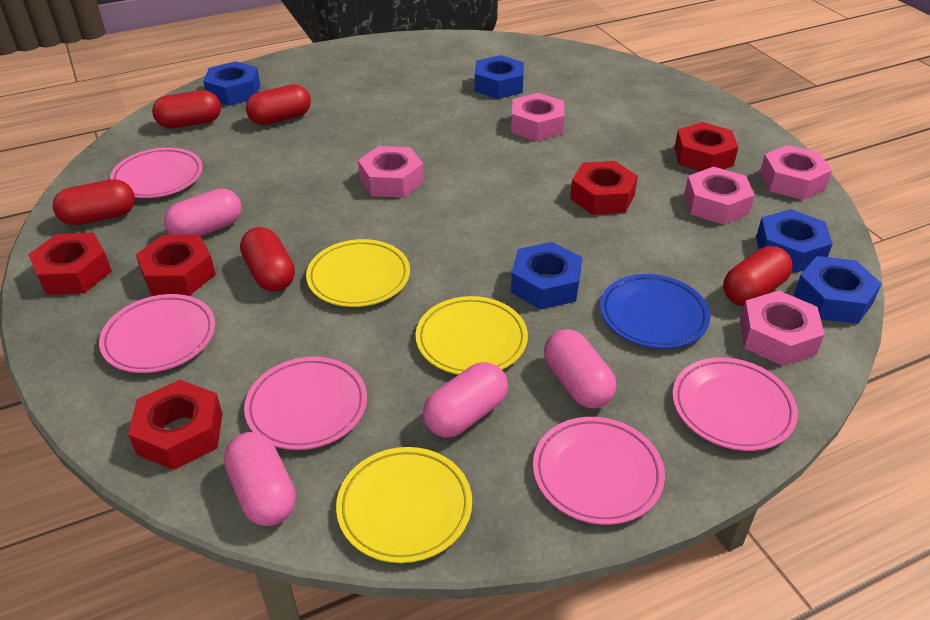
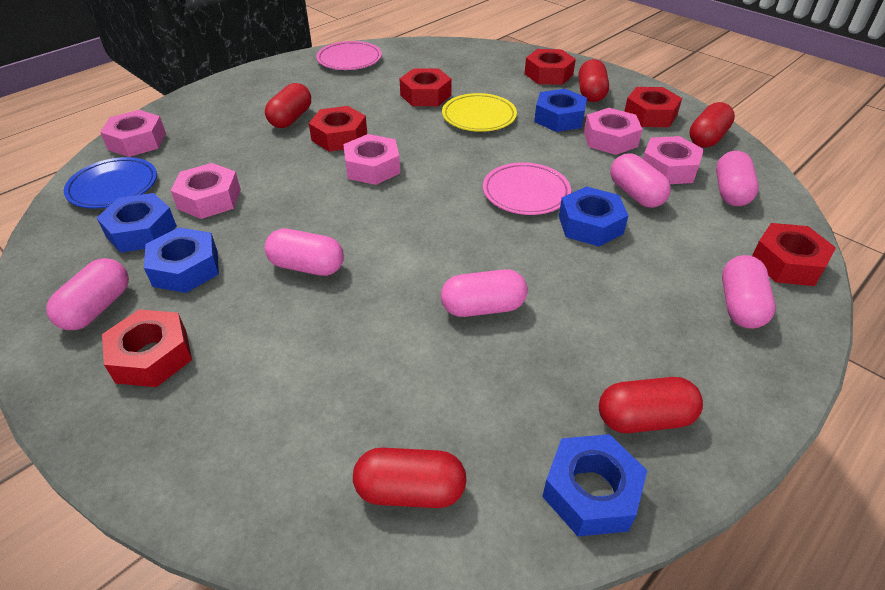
pink capsule: 4 -> 6
pink plate: 5 -> 2
red nut: 5 -> 6
yellow plate: 3 -> 1

